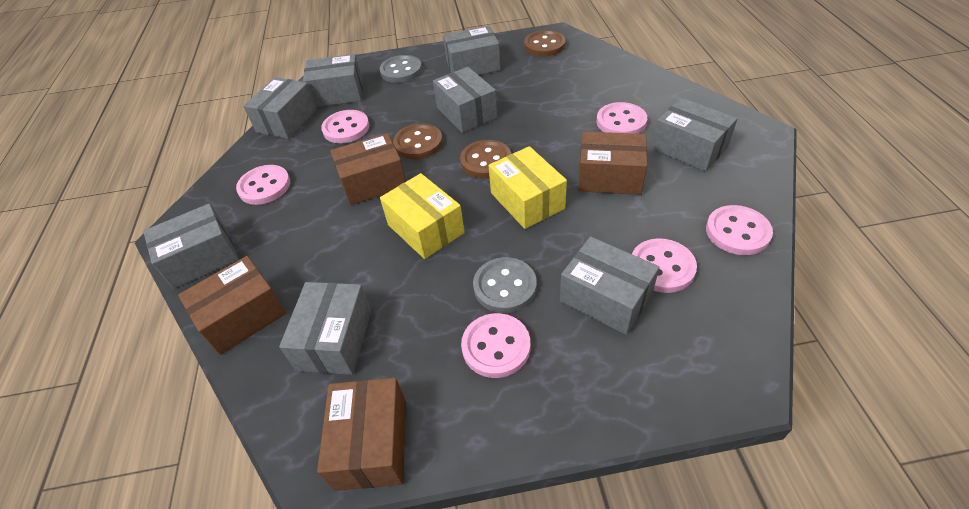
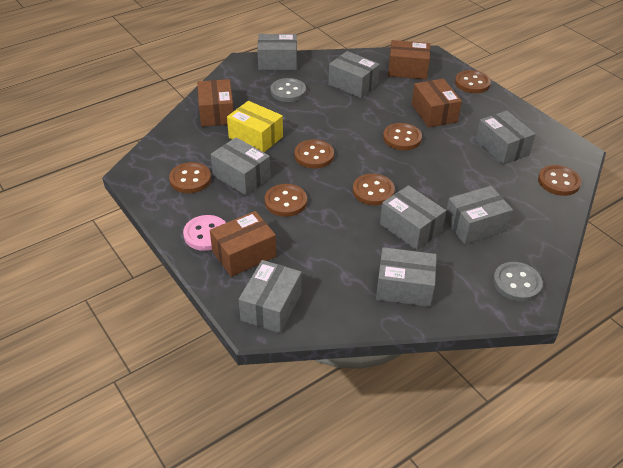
brown button: 3 -> 7
pink button: 6 -> 1
yellow box: 2 -> 1

